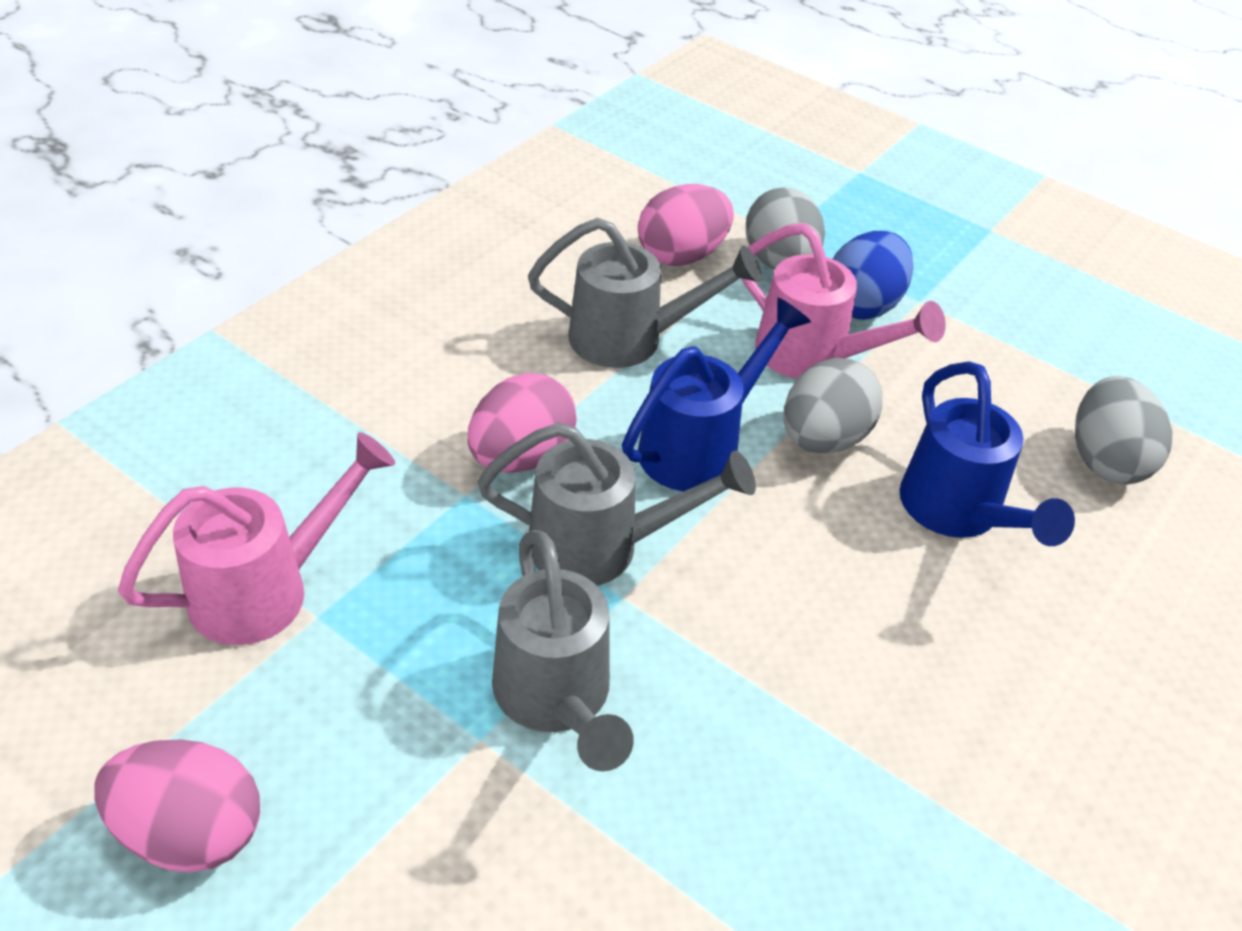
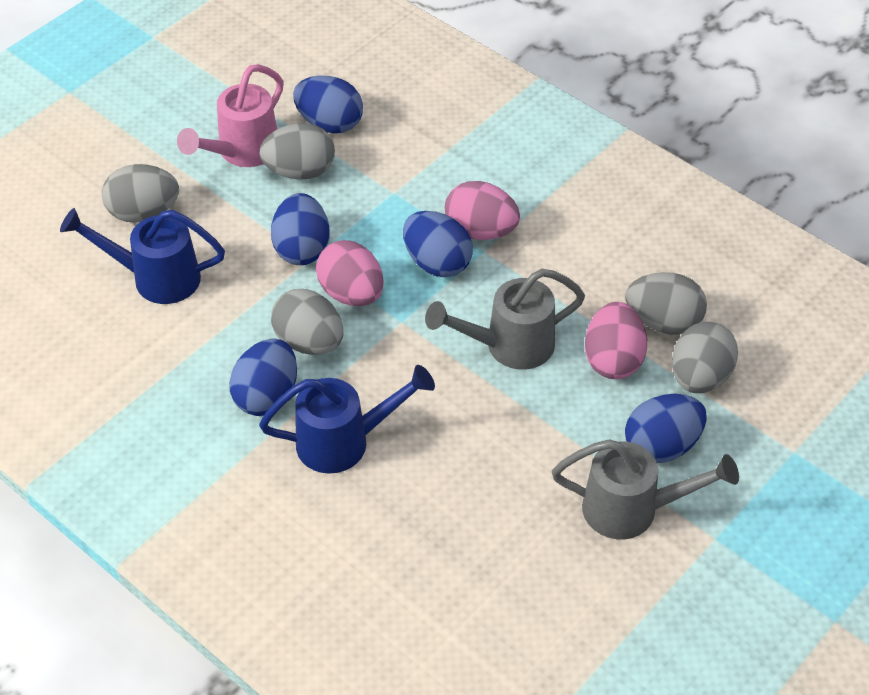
blue egg: 1 -> 5
grey egg: 3 -> 5
grey watering can: 3 -> 2
pink watering can: 2 -> 1

